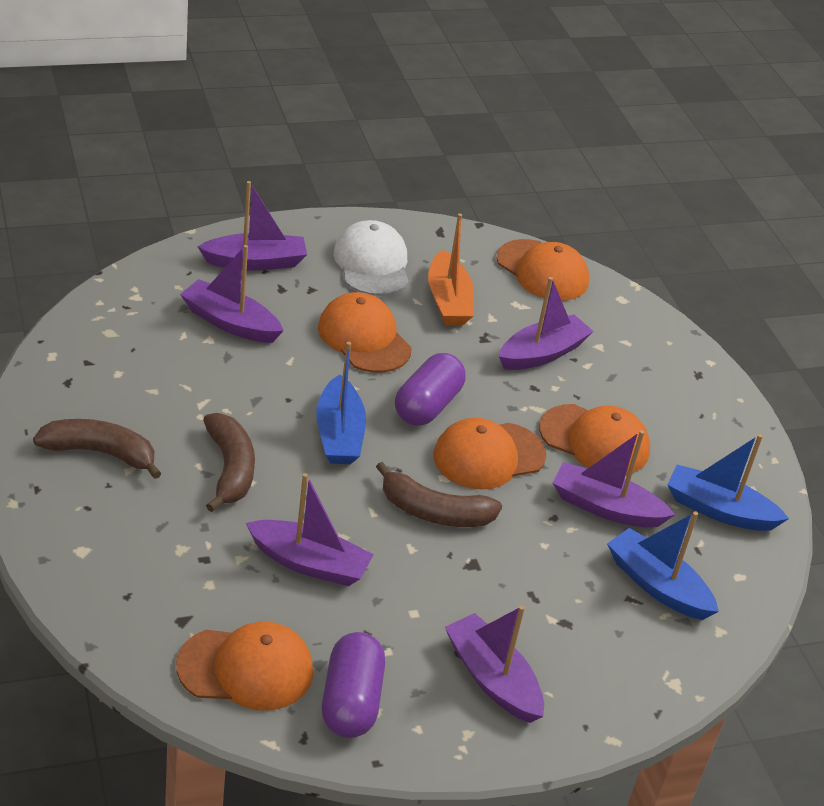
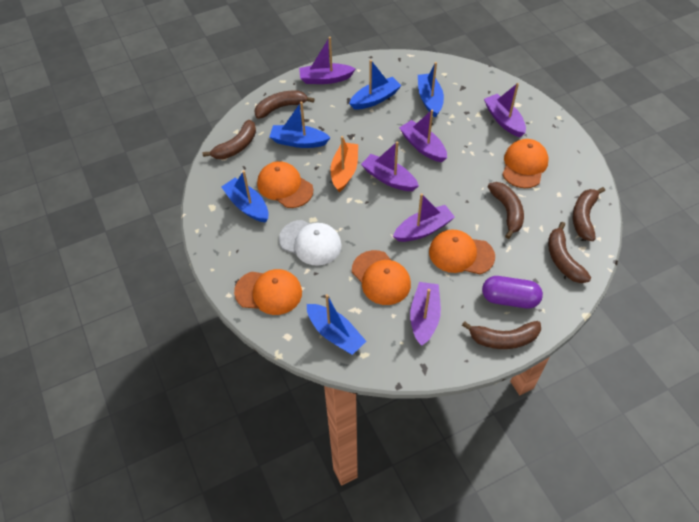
blue boat: 3 -> 5
brown banana: 3 -> 6
purple capsule: 2 -> 1

